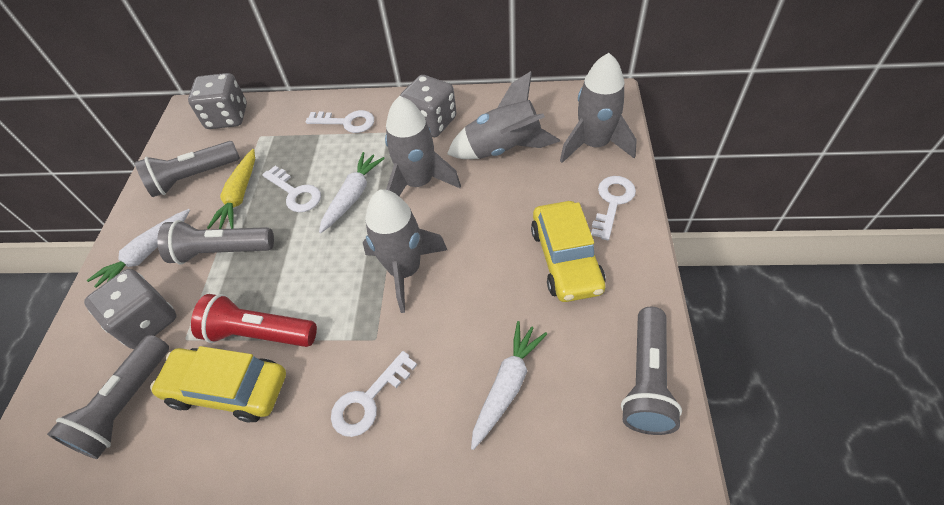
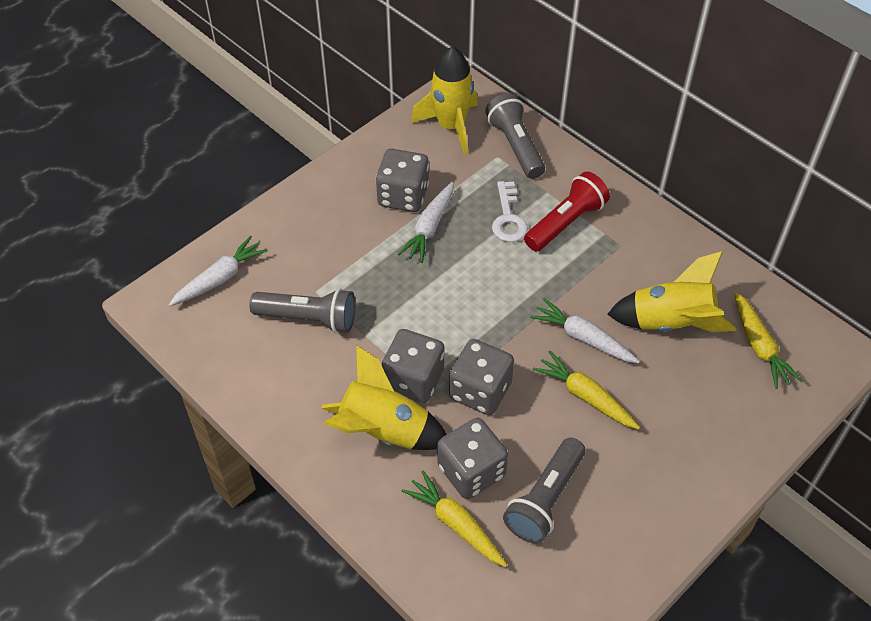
grey dice: 3 -> 4
grey flashlight: 4 -> 3
grey rocket: 4 -> 0
white key: 4 -> 1
yellow car: 2 -> 0
yellow carrot: 1 -> 3
yellow rocket: 0 -> 3

